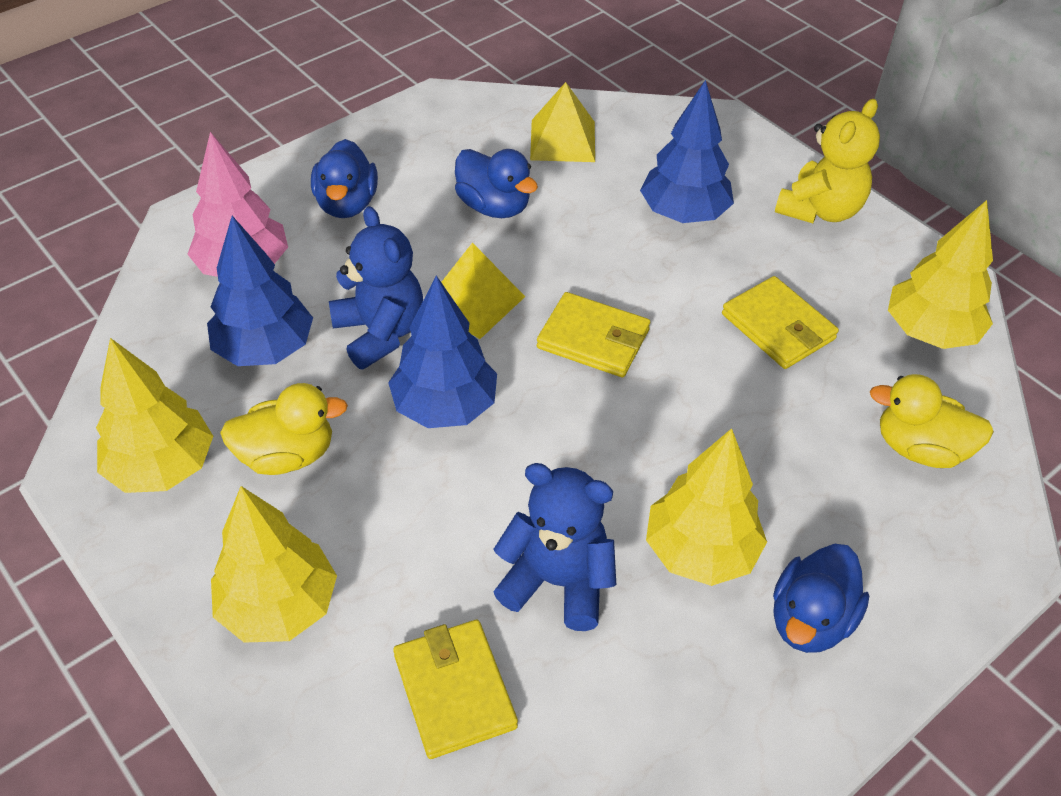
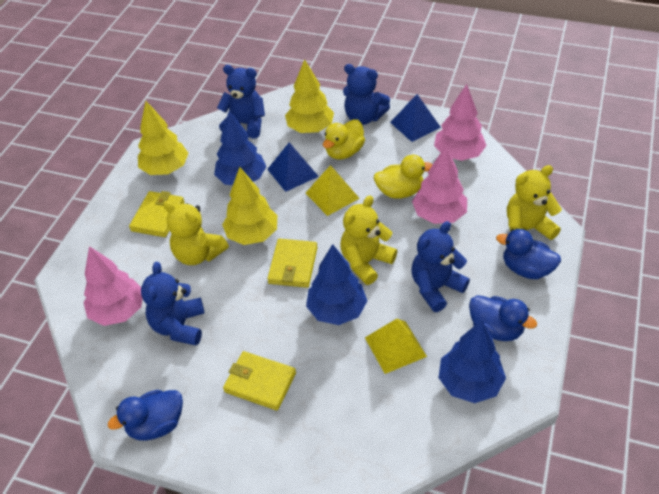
blue pyramid: 0 -> 2
blue teddy bear: 2 -> 4
pink tree: 1 -> 3
yellow teddy bear: 1 -> 3
yellow tree: 4 -> 3

